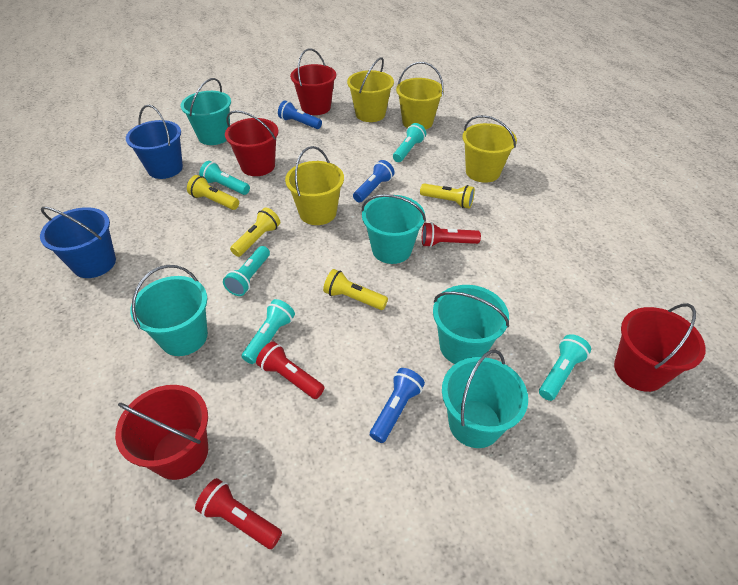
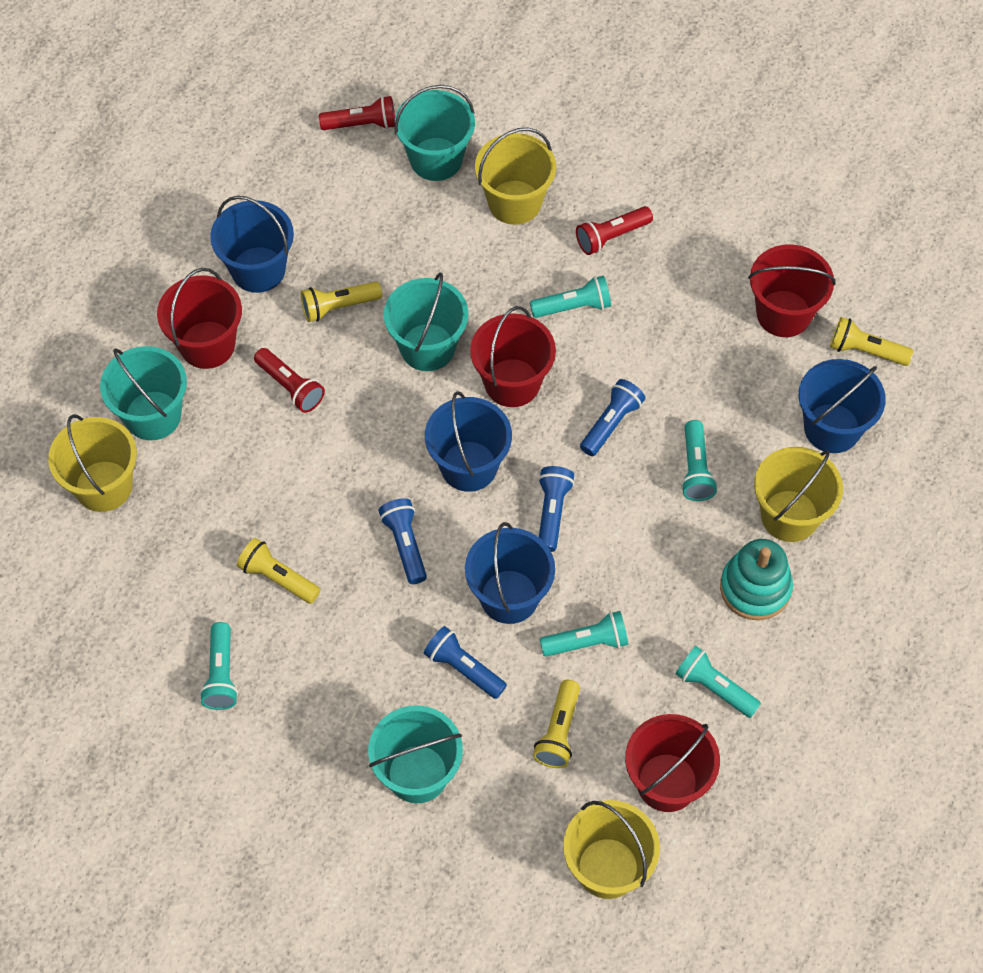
blue bucket: 2 -> 4
blue flashlight: 3 -> 4
turquoise bucket: 5 -> 4
turquoise stacking toy: 0 -> 1

